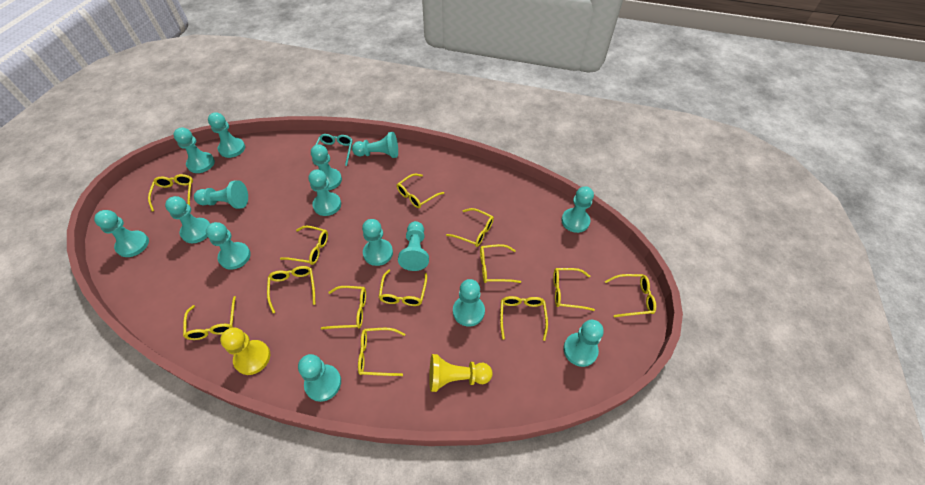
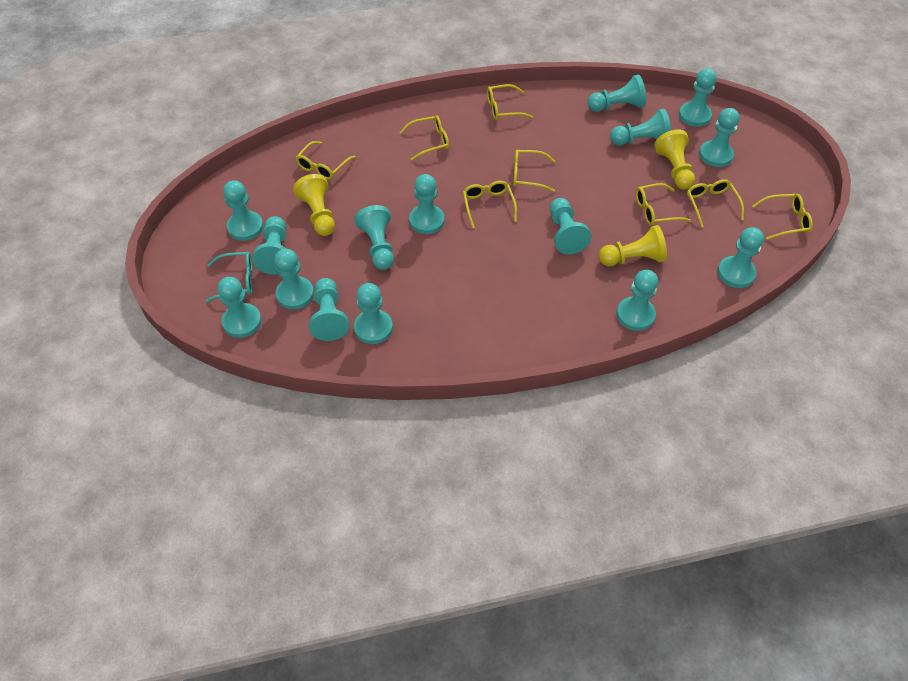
yellow glasses: 13 -> 8
yellow pawn: 2 -> 3

